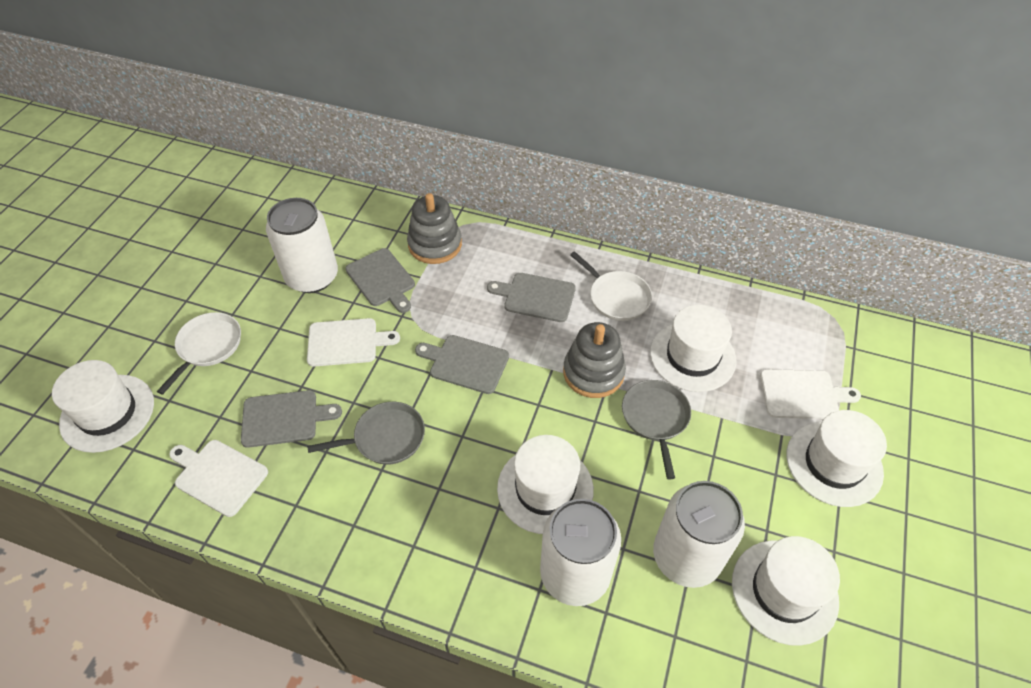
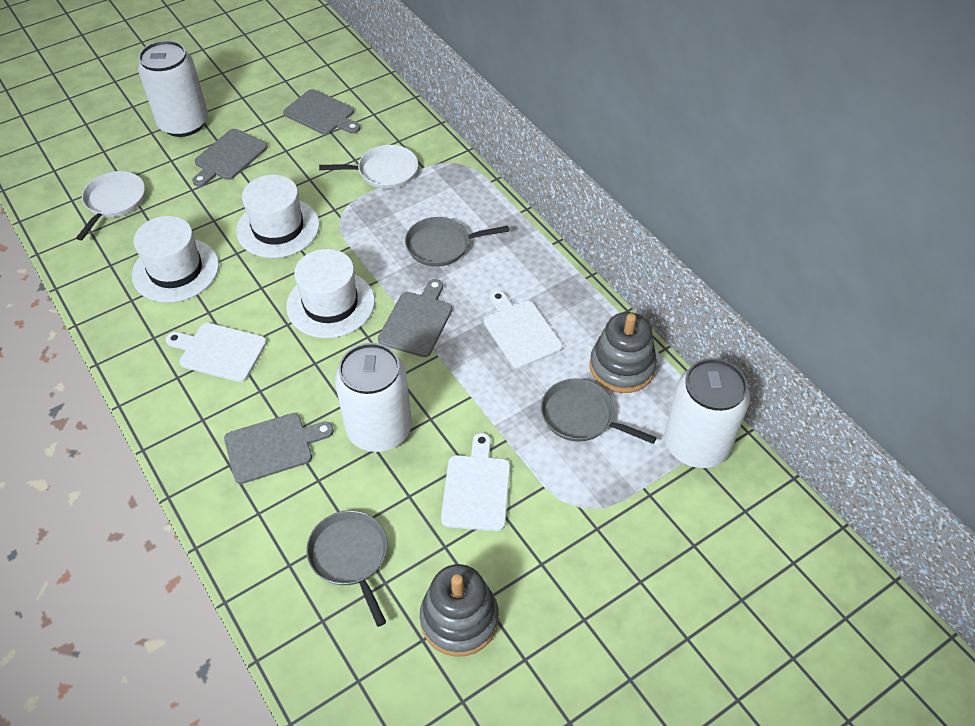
grey pan: 2 -> 3
white hat: 5 -> 3

